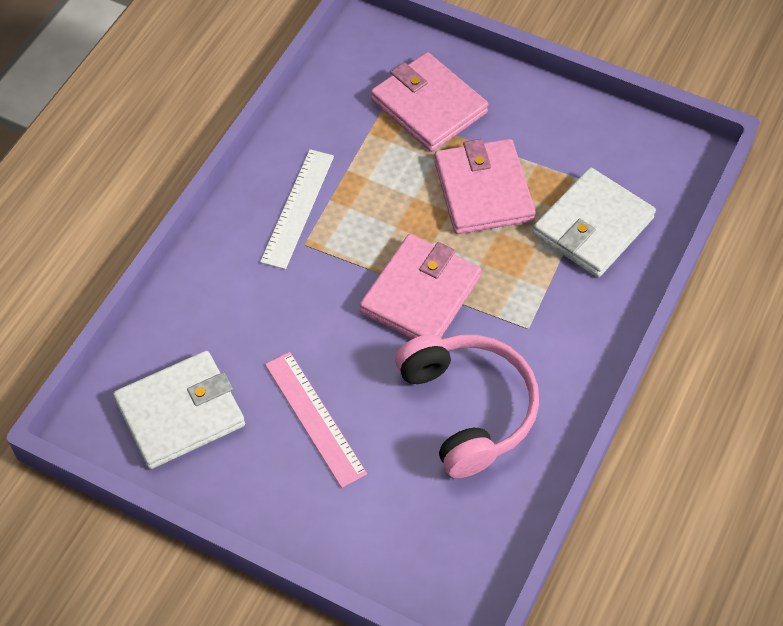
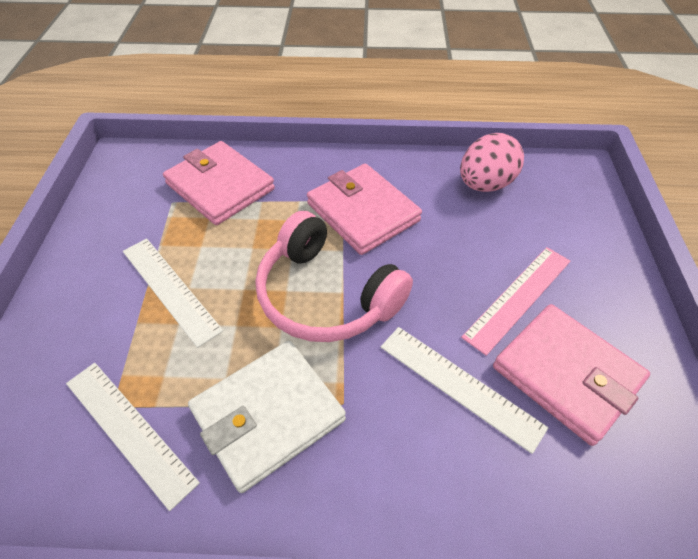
pink egg: 0 -> 1
white ruler: 1 -> 3
white wallet: 2 -> 1

